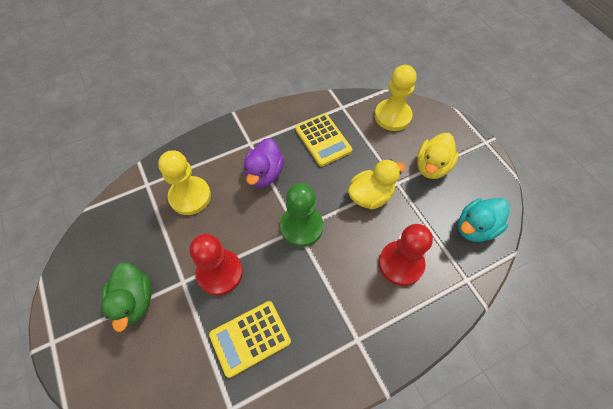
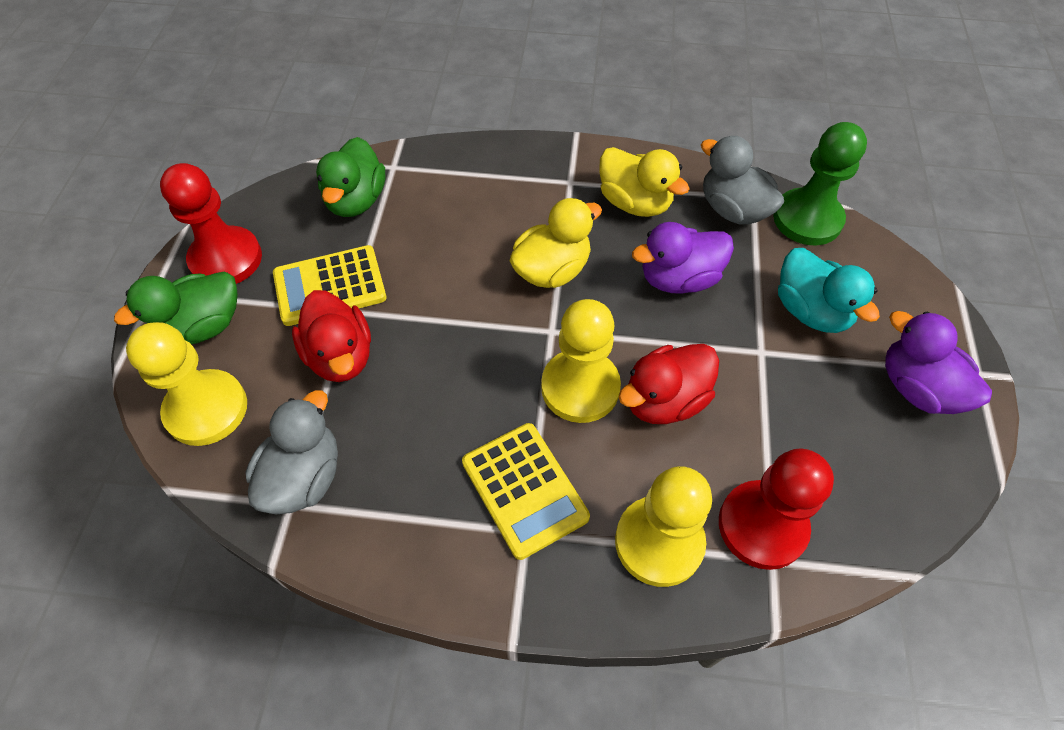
green duck: 1 -> 2
grey duck: 0 -> 2
purple duck: 1 -> 2
red duck: 0 -> 2
yellow pawn: 2 -> 3

